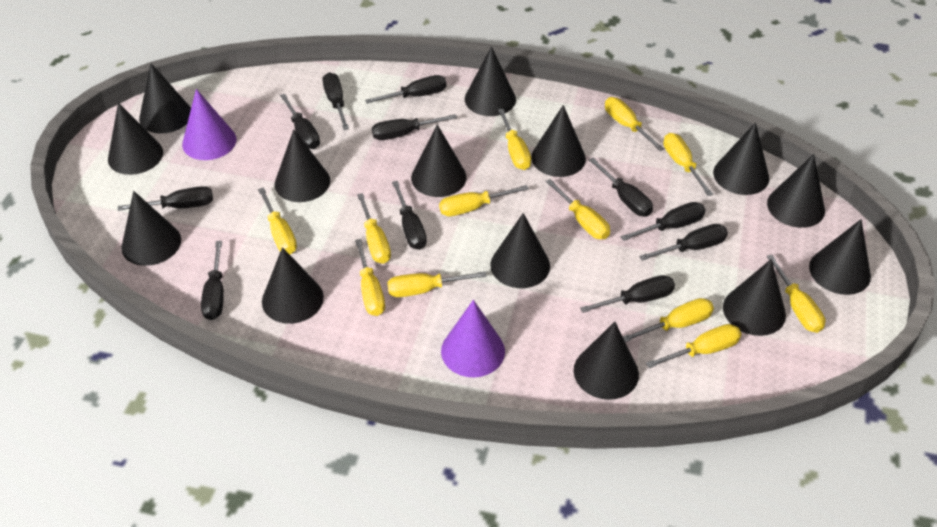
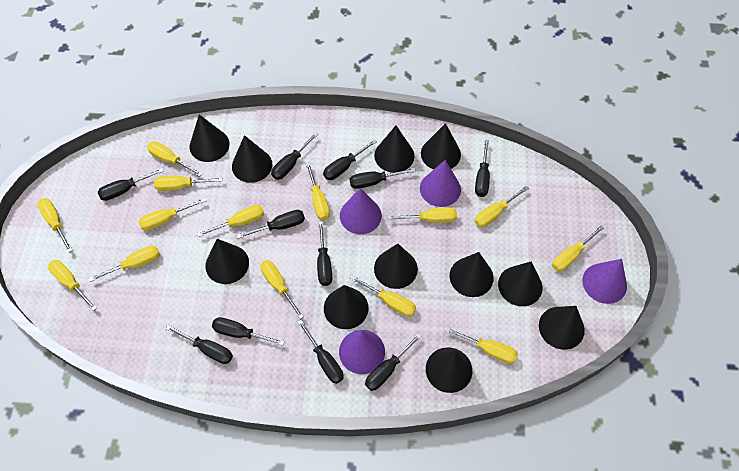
black cone: 14 -> 11
purple cone: 2 -> 4
yellow screwdriver: 12 -> 14

